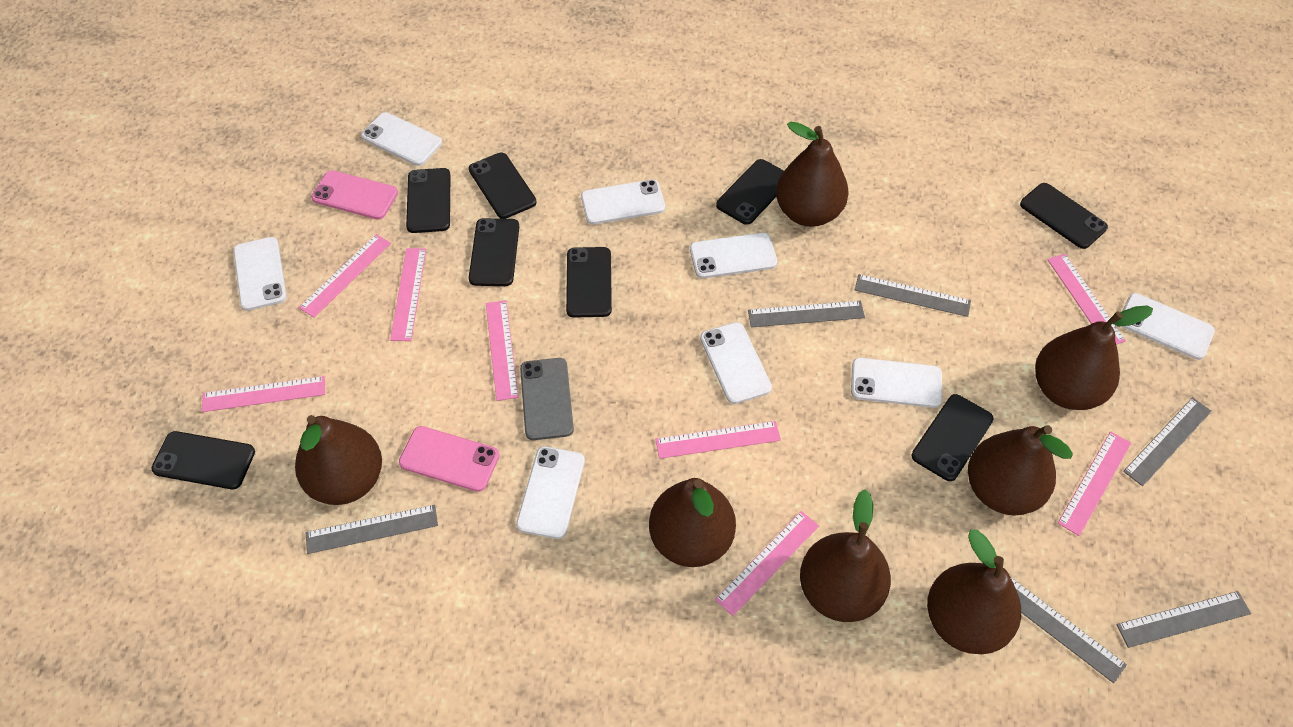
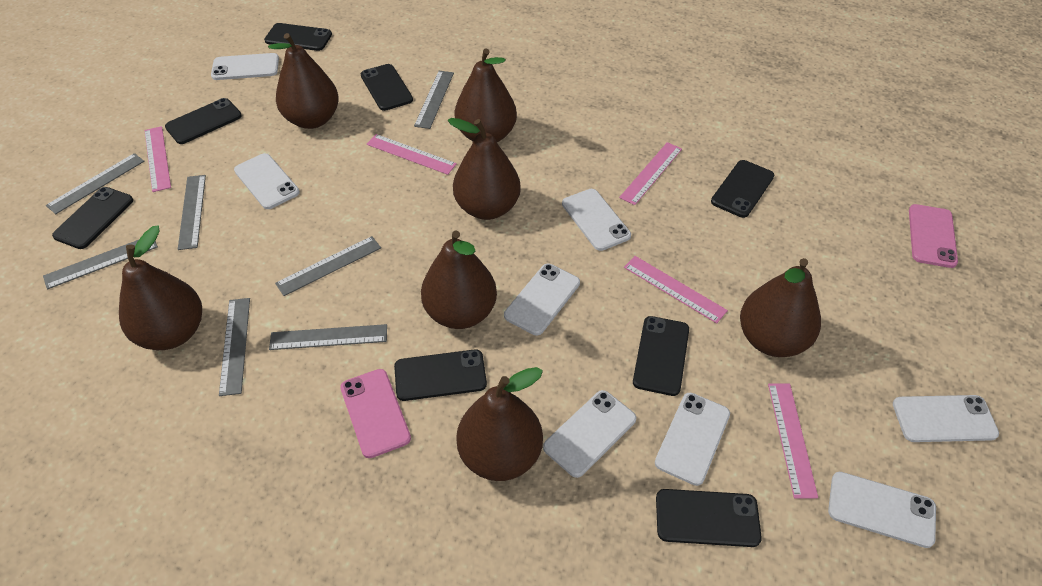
grey phone: 1 -> 0
grey ruler: 6 -> 7
pink ruler: 8 -> 5

